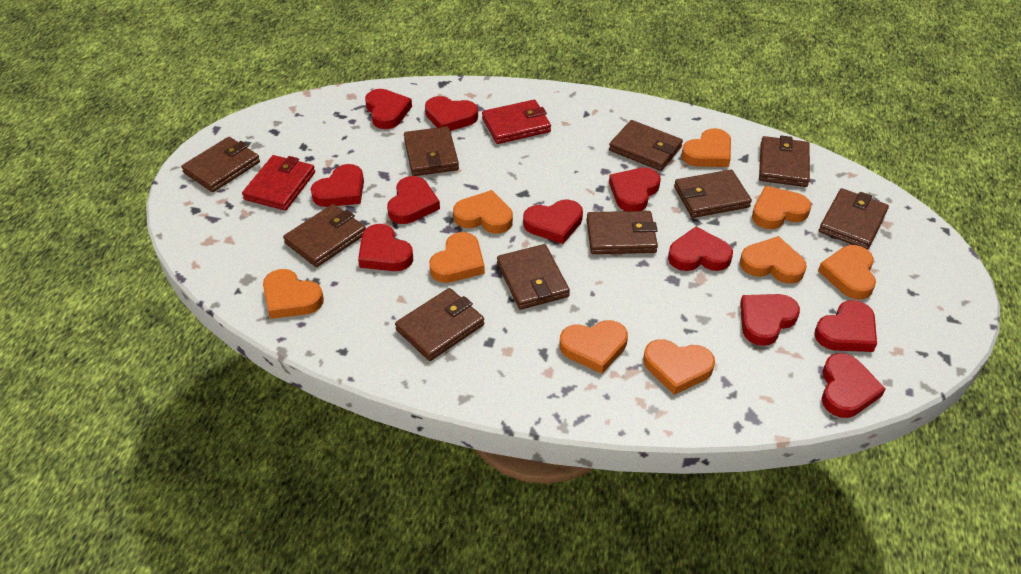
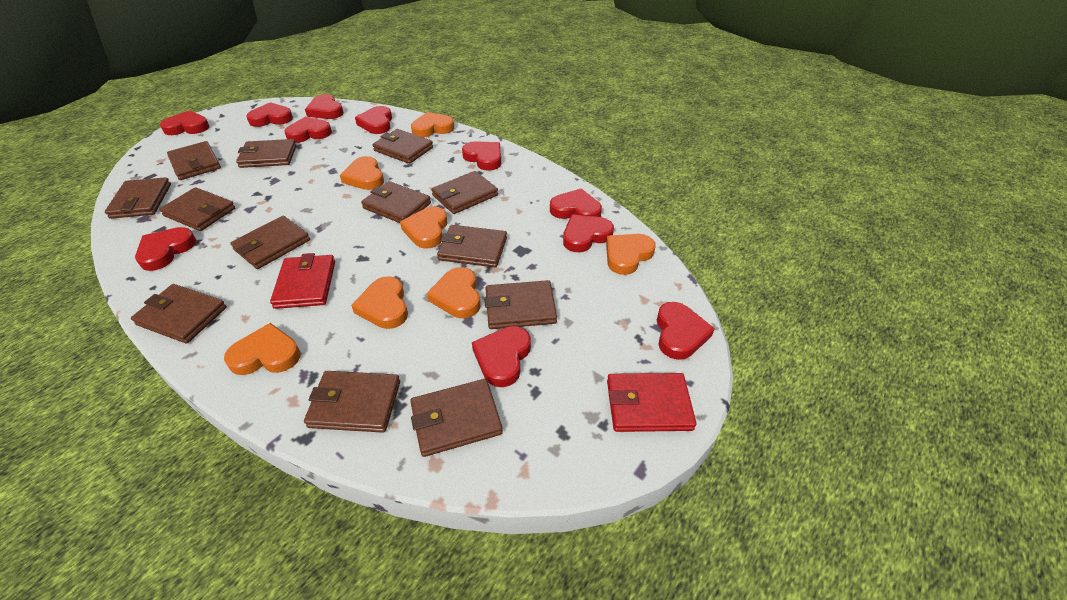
brown wallet: 10 -> 13
orange heart: 9 -> 7

